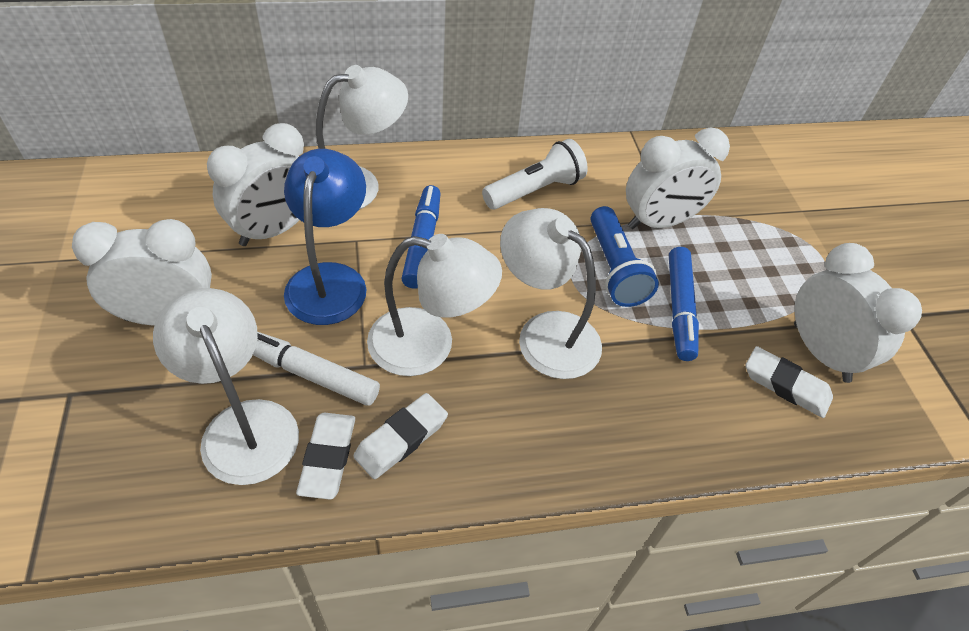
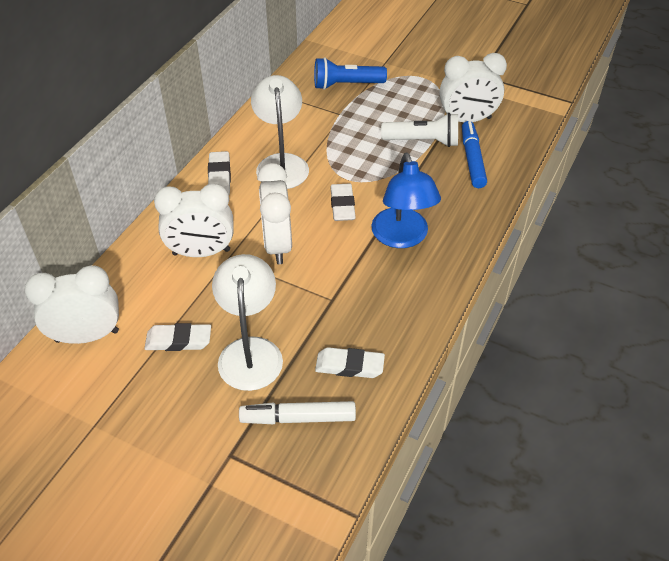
blue marker: 2 -> 1
white eraser: 3 -> 4
white lamp: 4 -> 2

